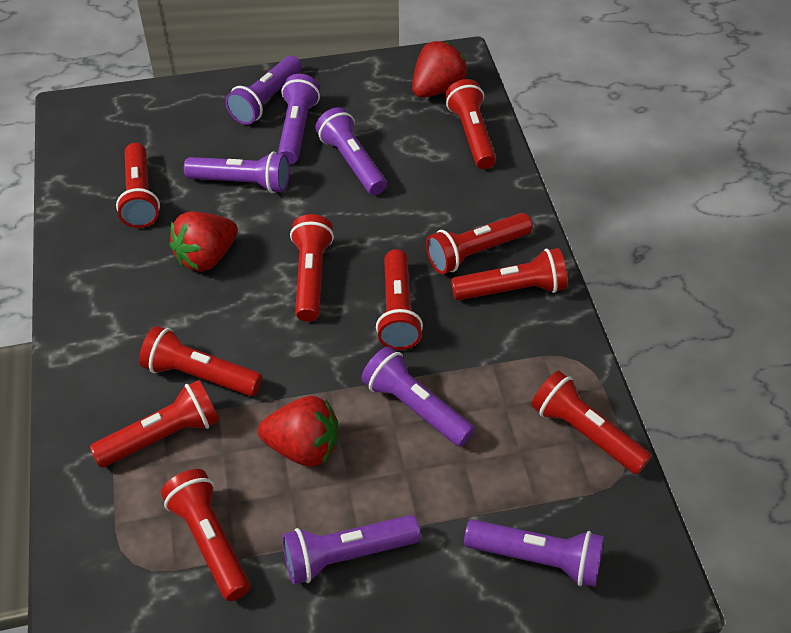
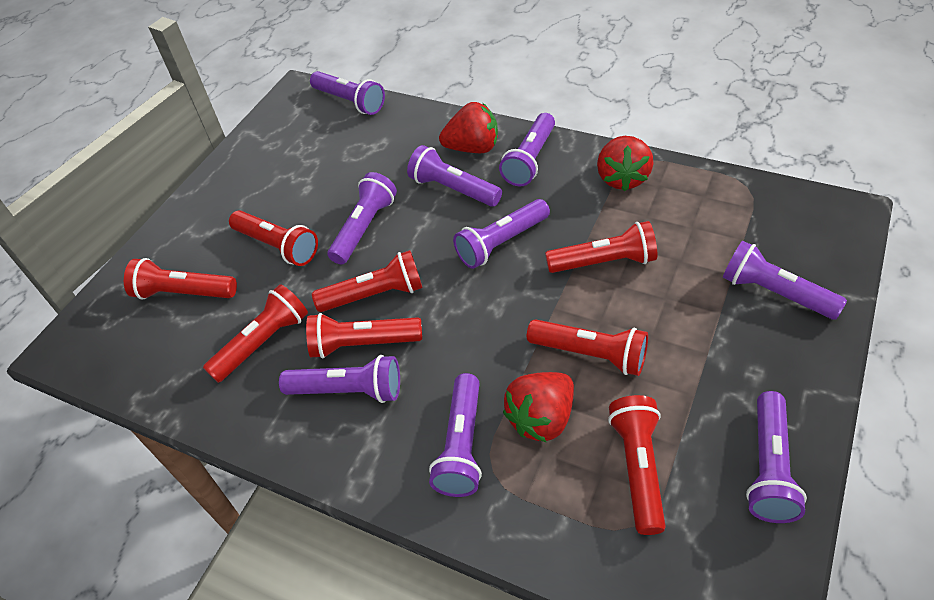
purple flashlight: 7 -> 9
red flashlight: 10 -> 8

